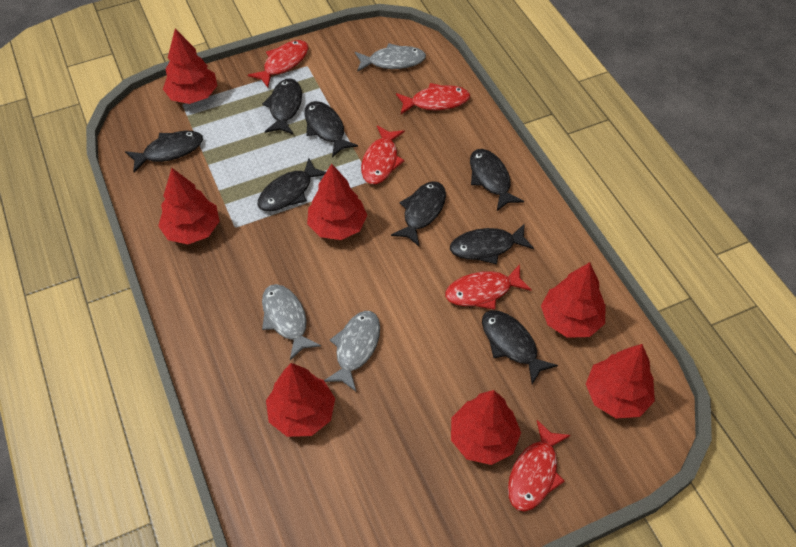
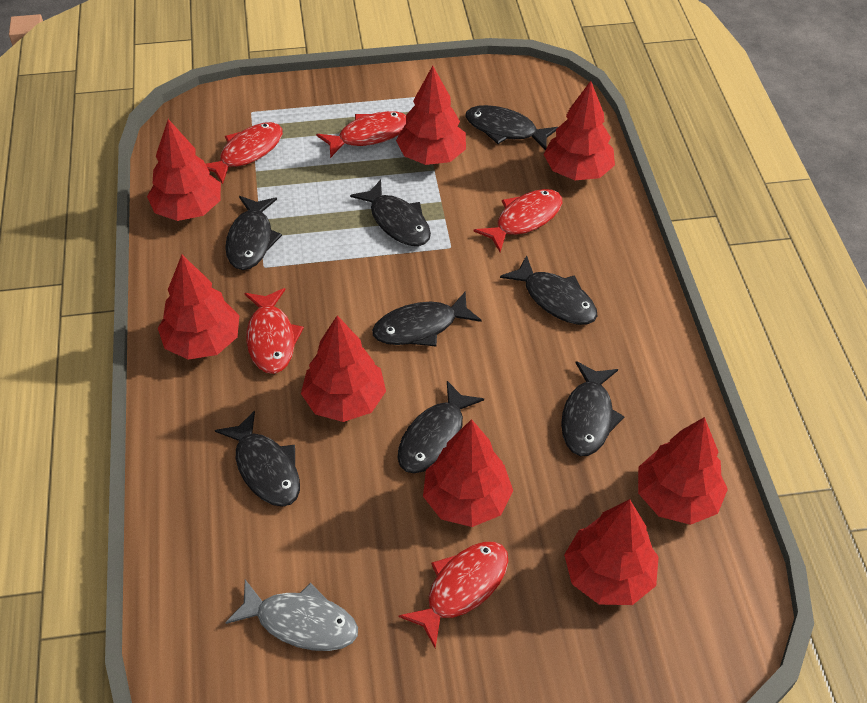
grey fish: 3 -> 1
red tree: 7 -> 8

